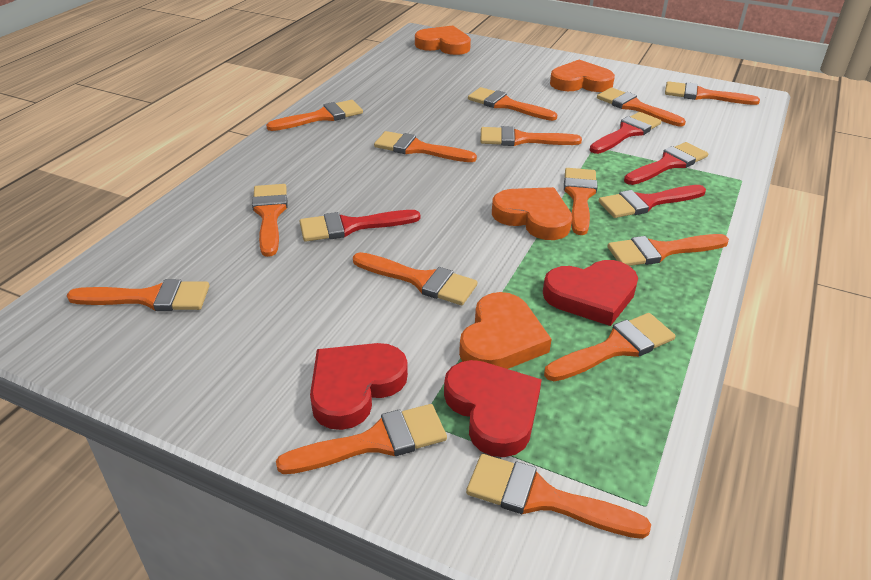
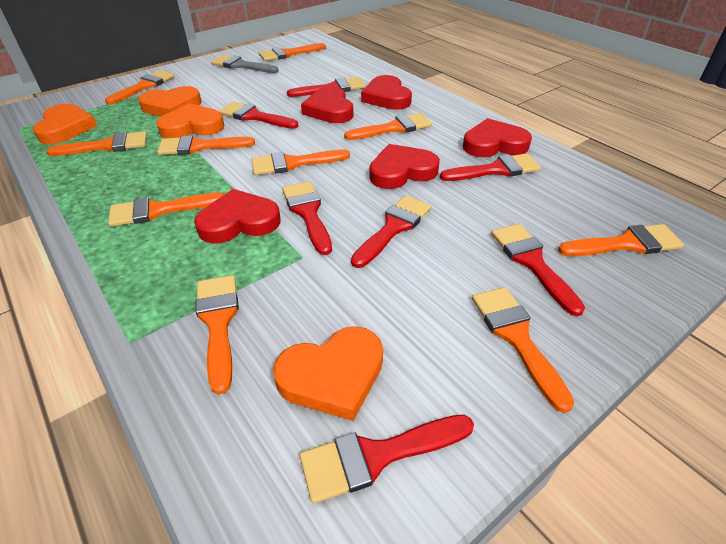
grey brush: 0 -> 1
orange brush: 14 -> 10
red brush: 4 -> 7
red heart: 3 -> 5

